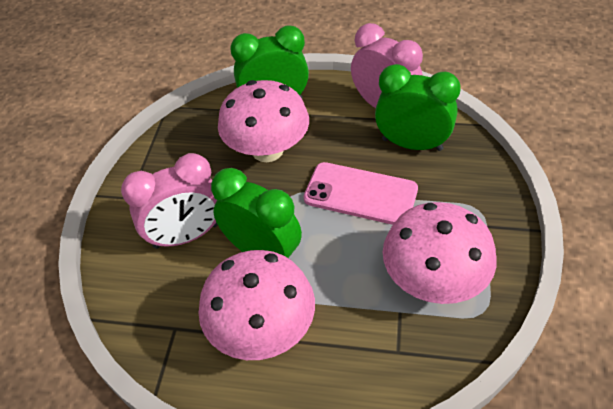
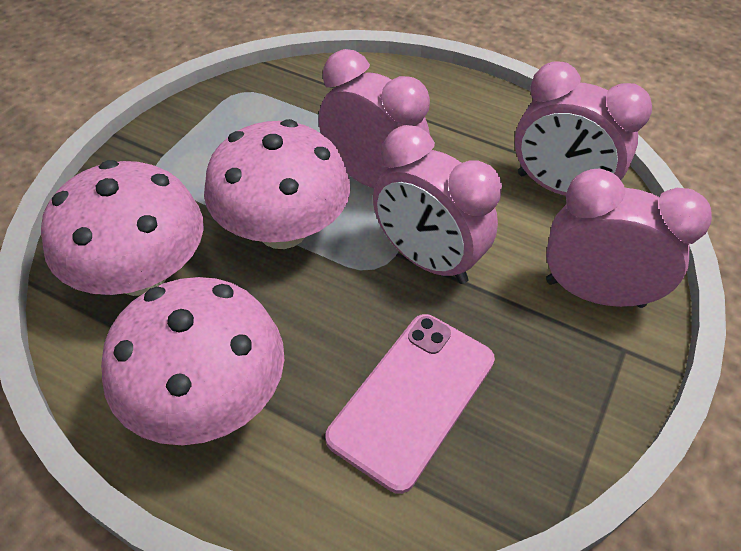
green clock: 3 -> 0
pink clock: 2 -> 4

